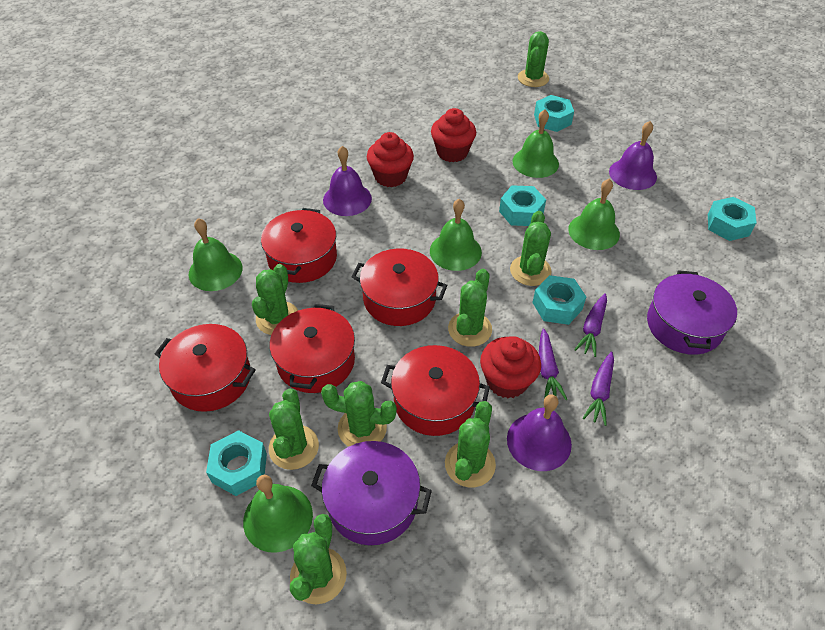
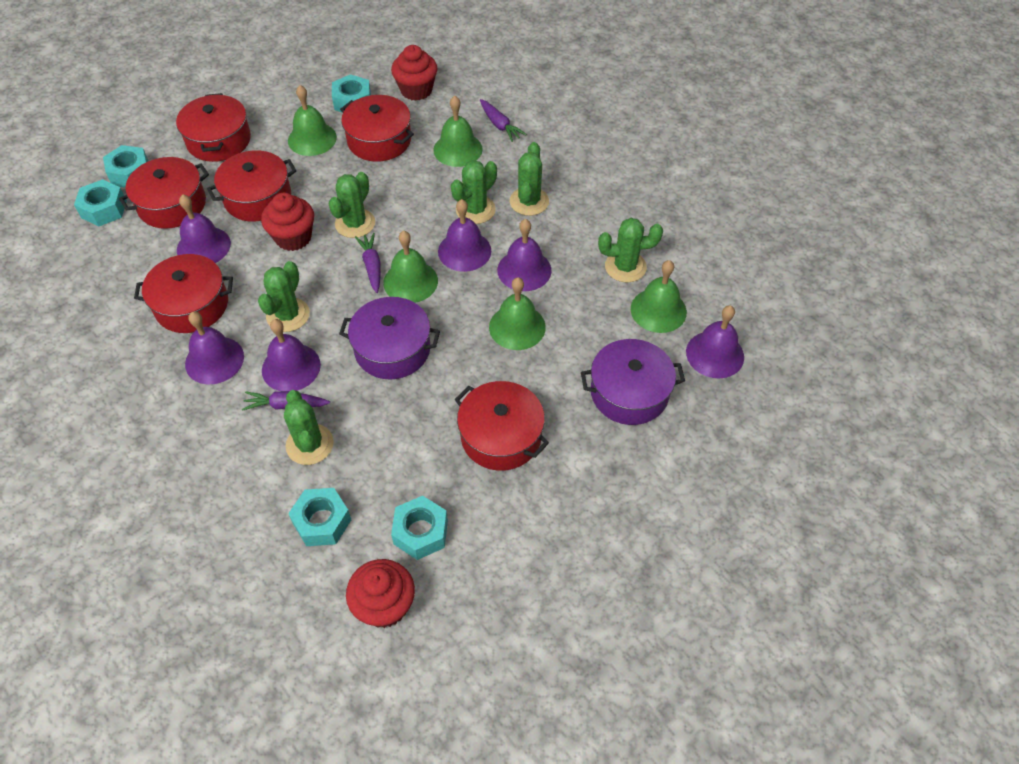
green cactus: 8 -> 6
purple bell: 3 -> 6
red pot: 5 -> 6

